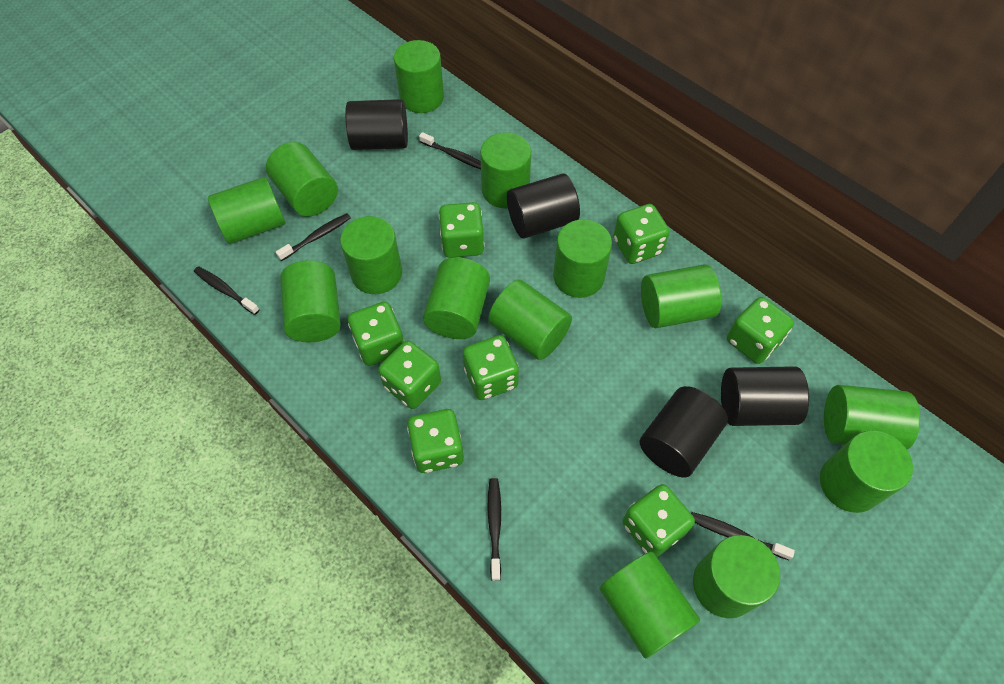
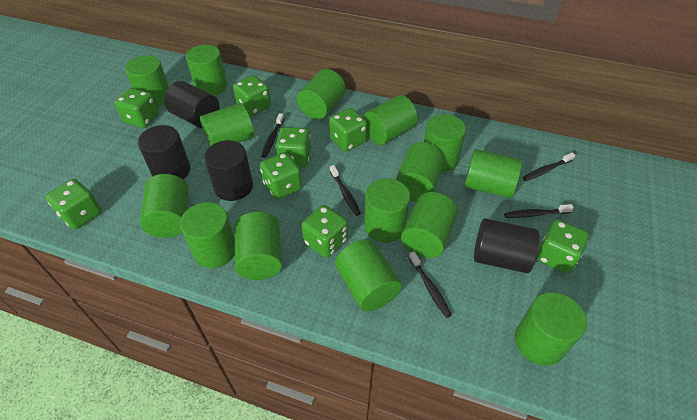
green cylinder: 14 -> 15

